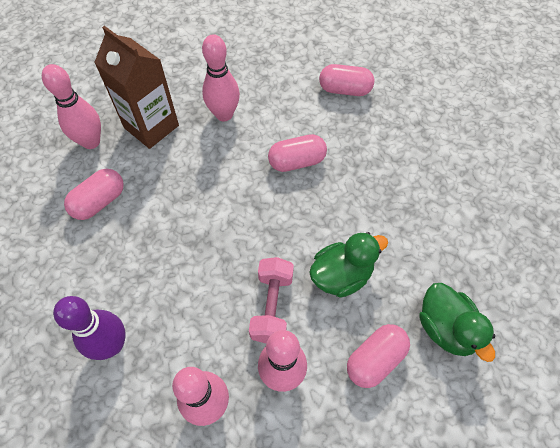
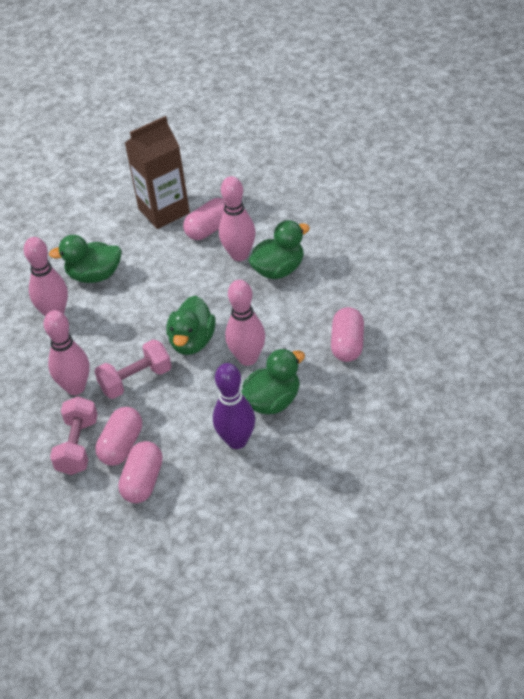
green duck: 2 -> 4
pink dumbbell: 1 -> 2

